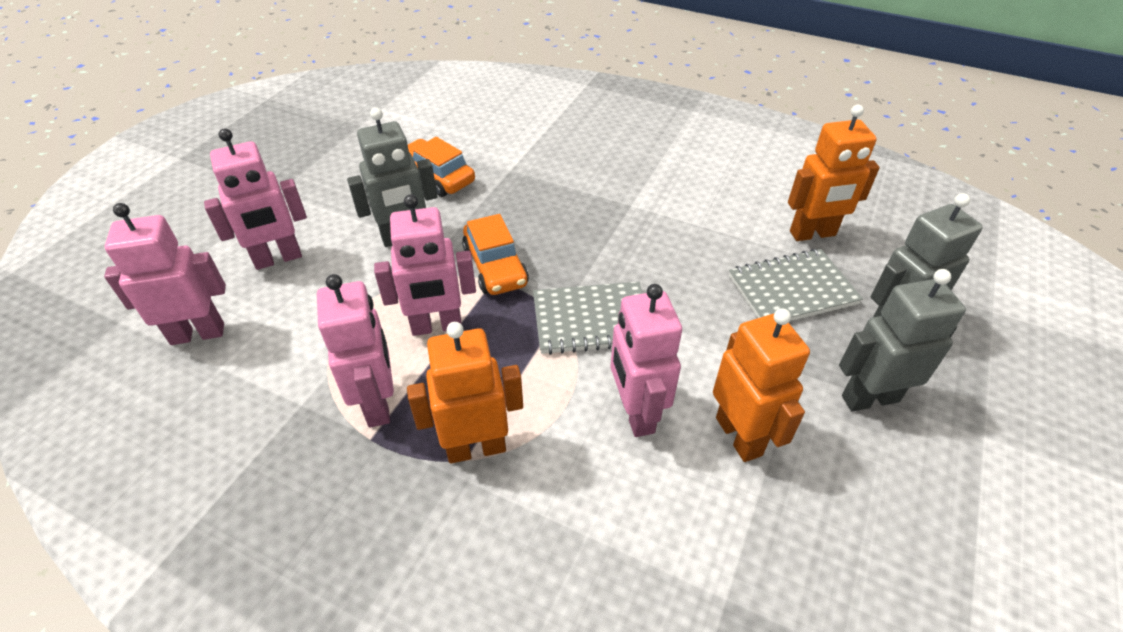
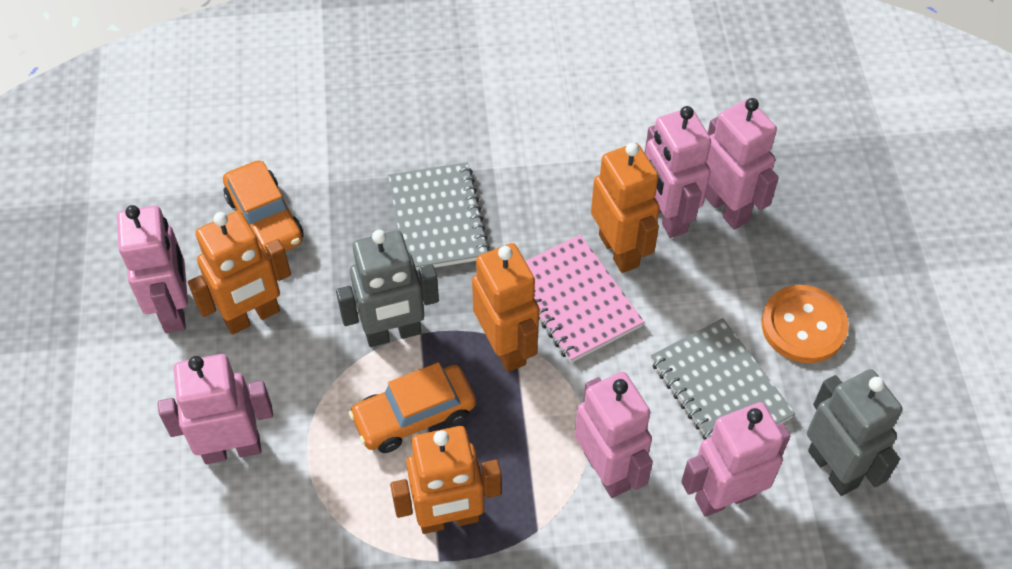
grey robot: 3 -> 2
orange button: 0 -> 1
orange robot: 3 -> 4
pink notebook: 0 -> 1
pink robot: 5 -> 6

